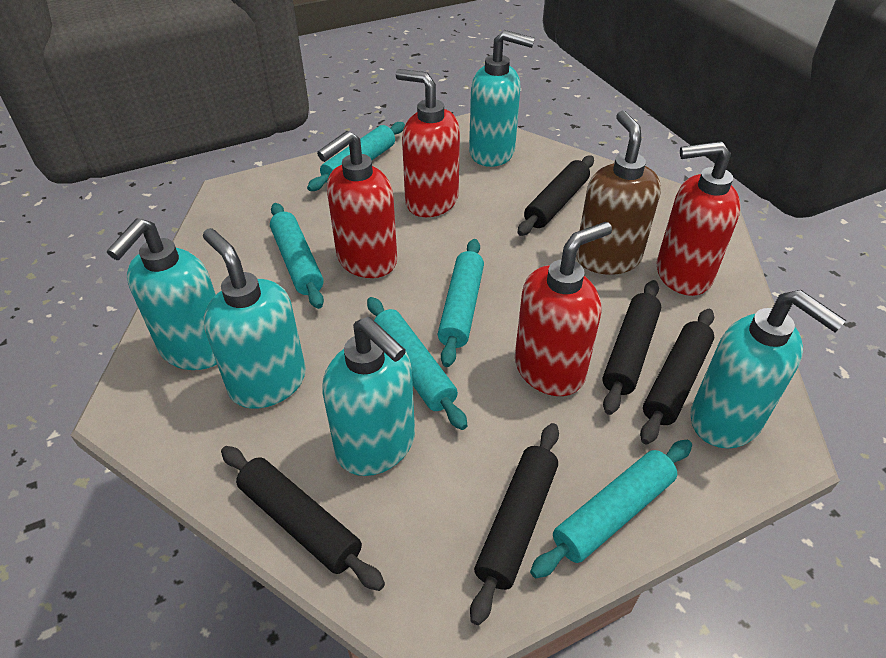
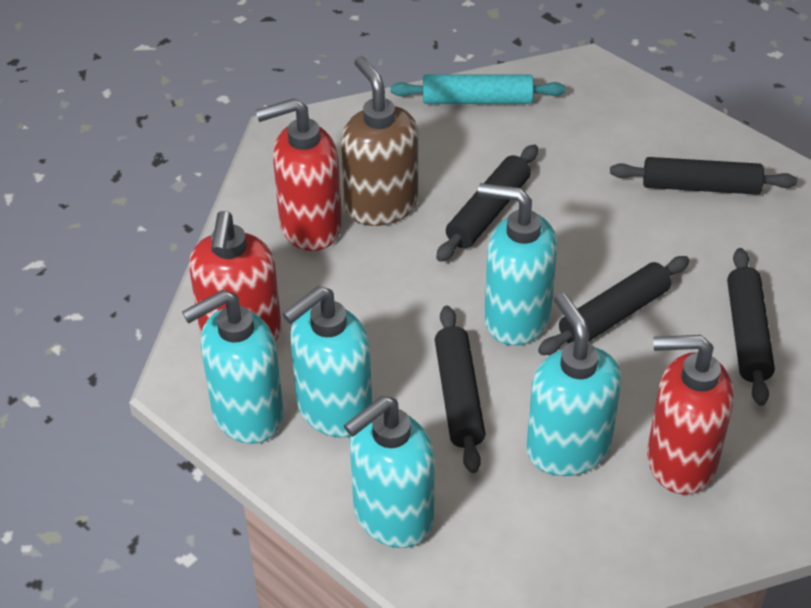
red soap dispenser: 4 -> 3
turquoise rolling pin: 5 -> 1

